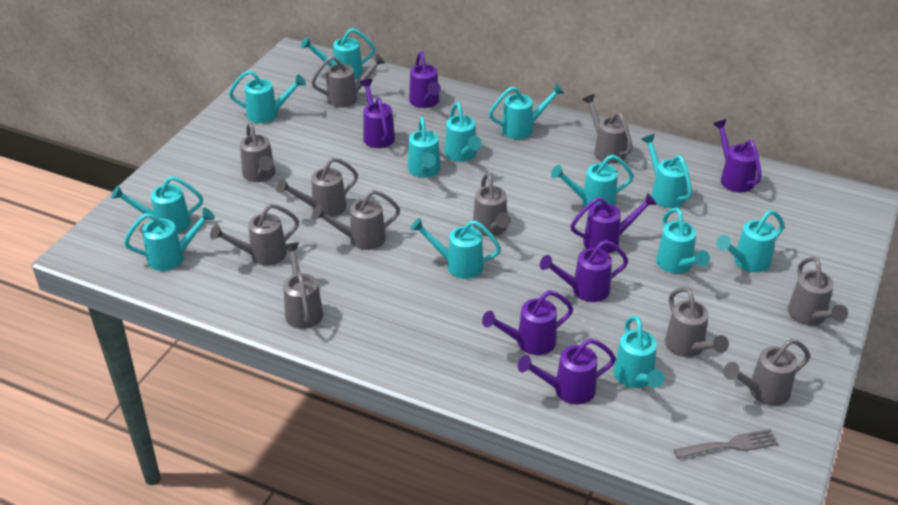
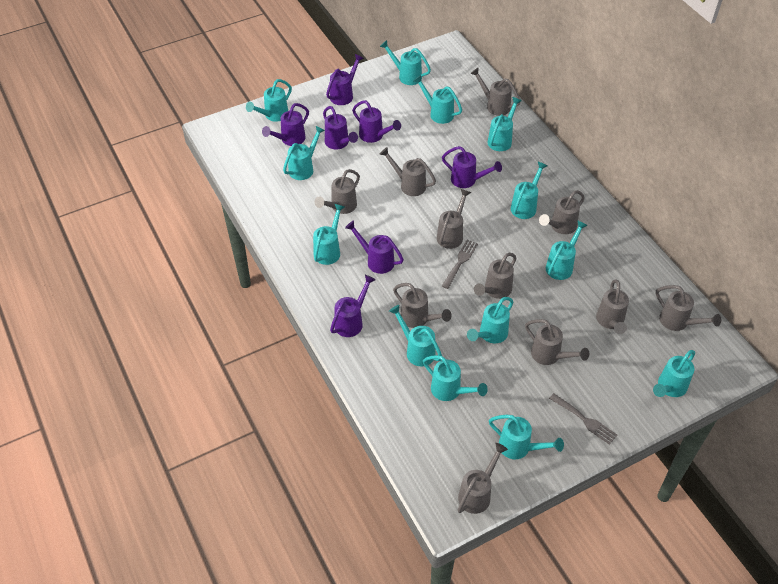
grey fork: 1 -> 2

